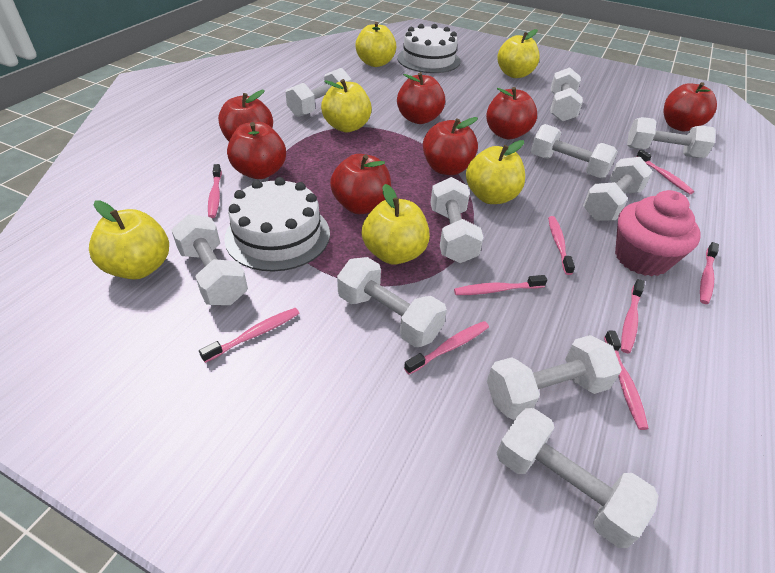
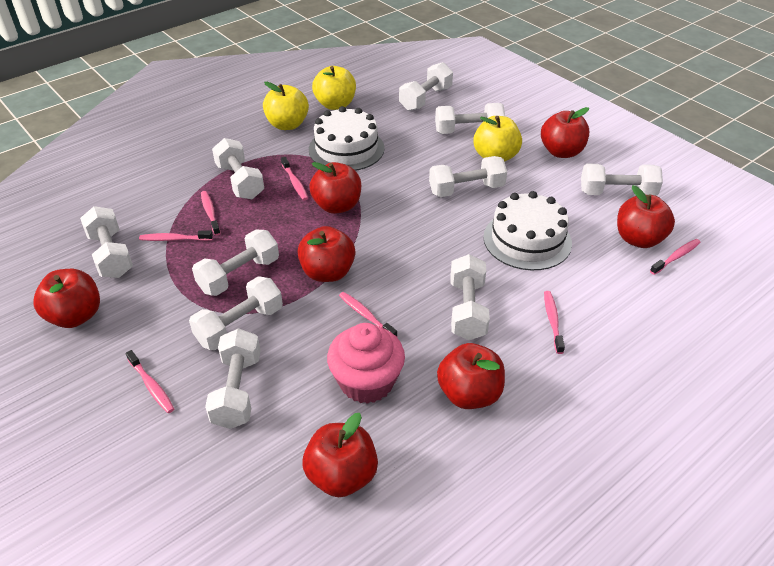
pink toothbrush: 9 -> 7
yellow apple: 6 -> 3

